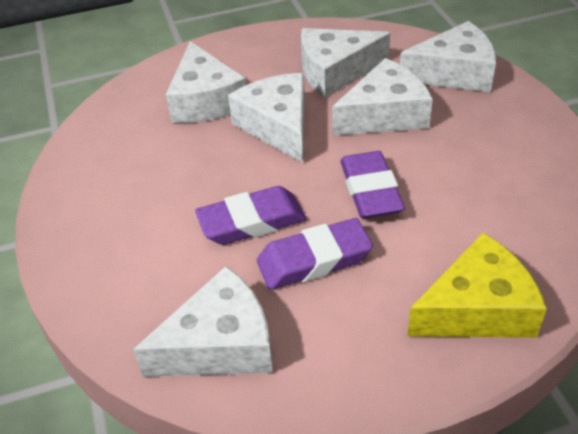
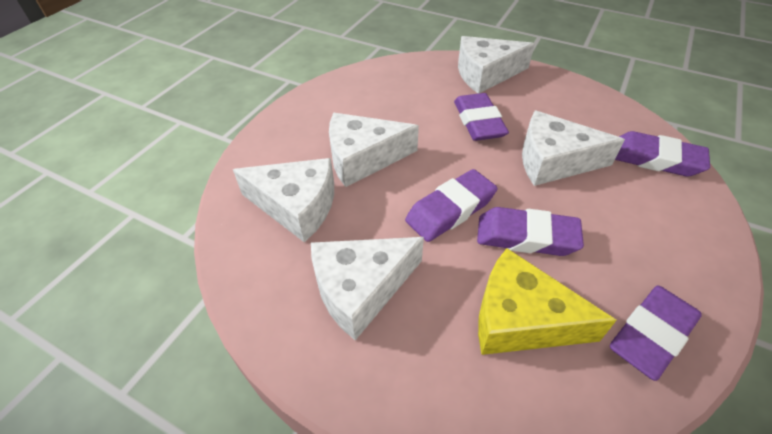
purple eraser: 3 -> 5
white cheese: 6 -> 5

